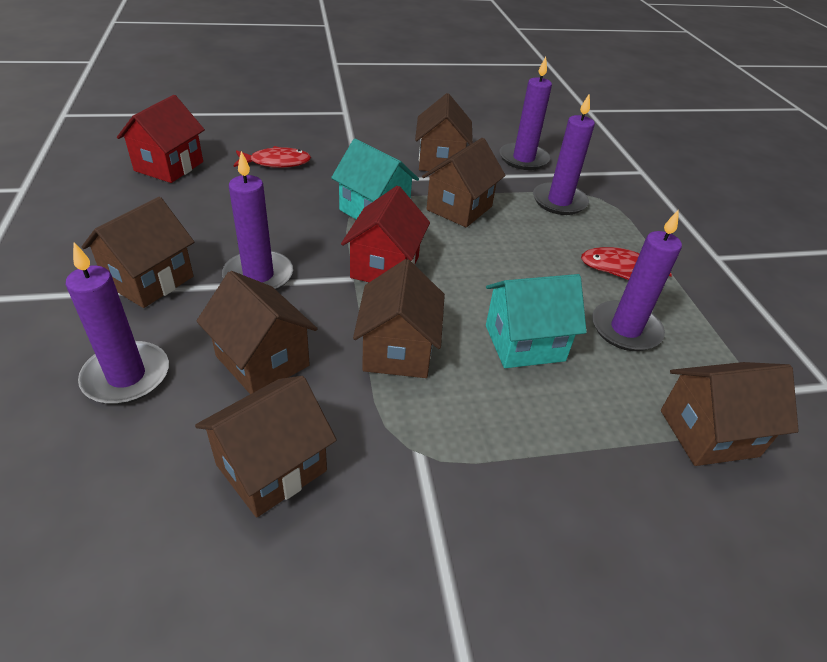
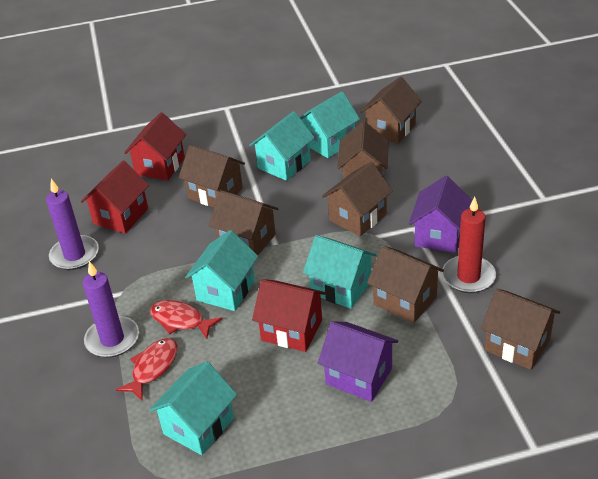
purple candle: 5 -> 2
purple house: 0 -> 2
red candle: 0 -> 1
red house: 2 -> 3
turquoise house: 2 -> 5

